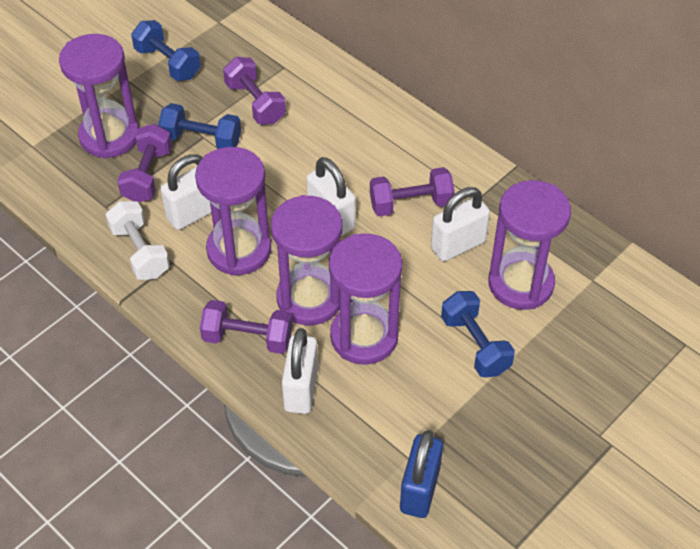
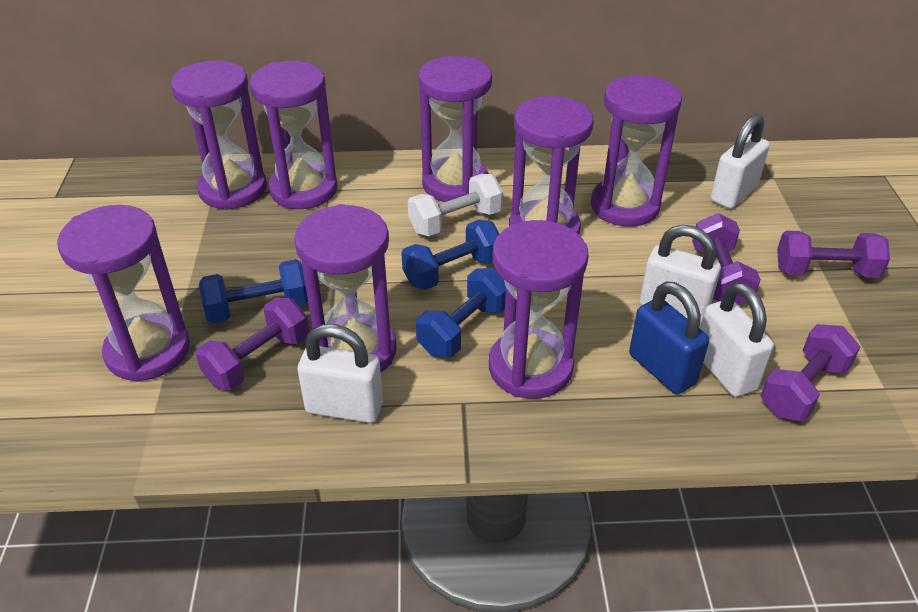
purple hourglass: 5 -> 8

